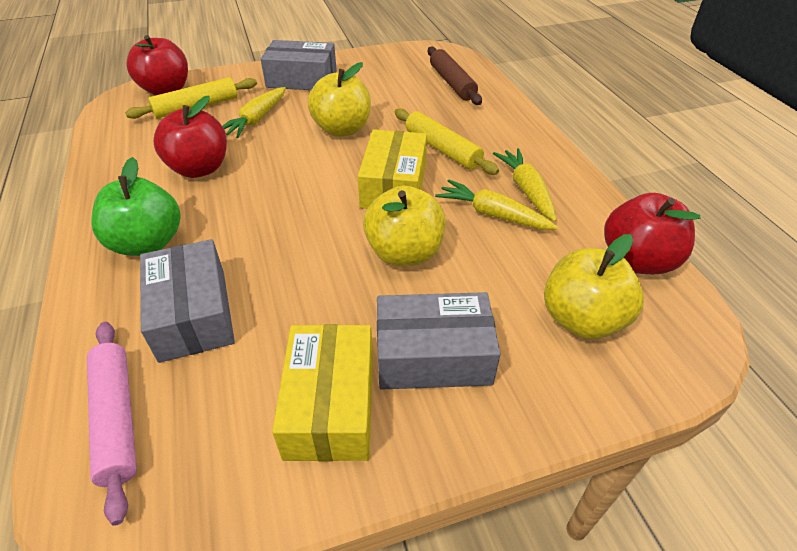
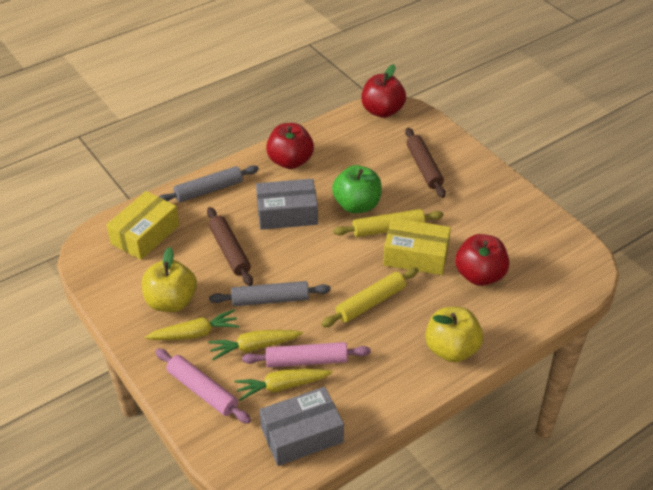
brown rolling pin: 1 -> 2
grey box: 3 -> 2
grey rolling pin: 0 -> 2
pink rolling pin: 1 -> 2
yellow apple: 3 -> 2

